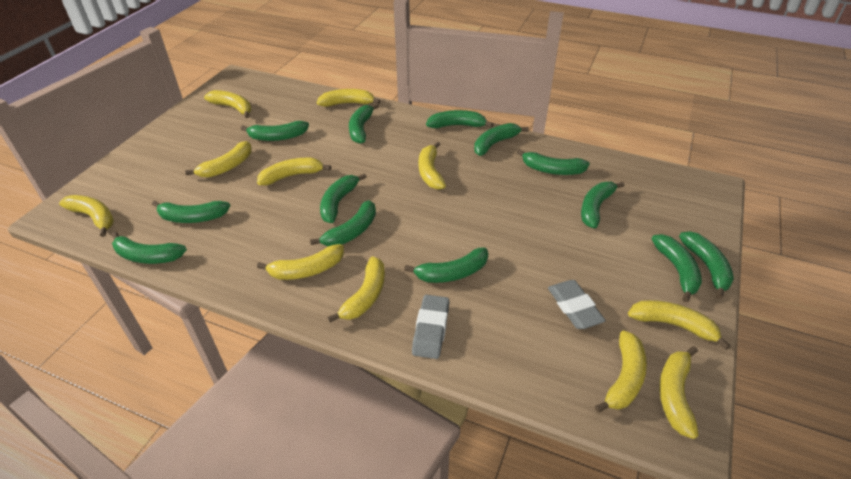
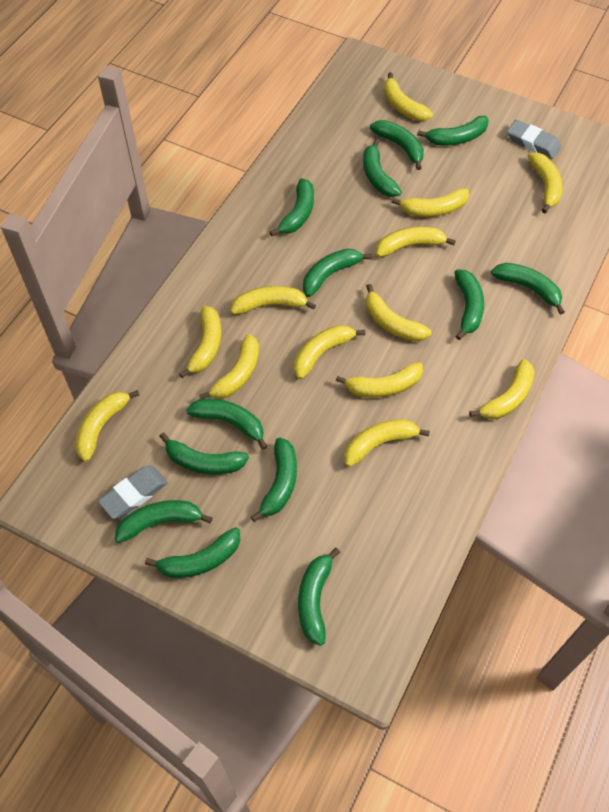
yellow banana: 11 -> 13

